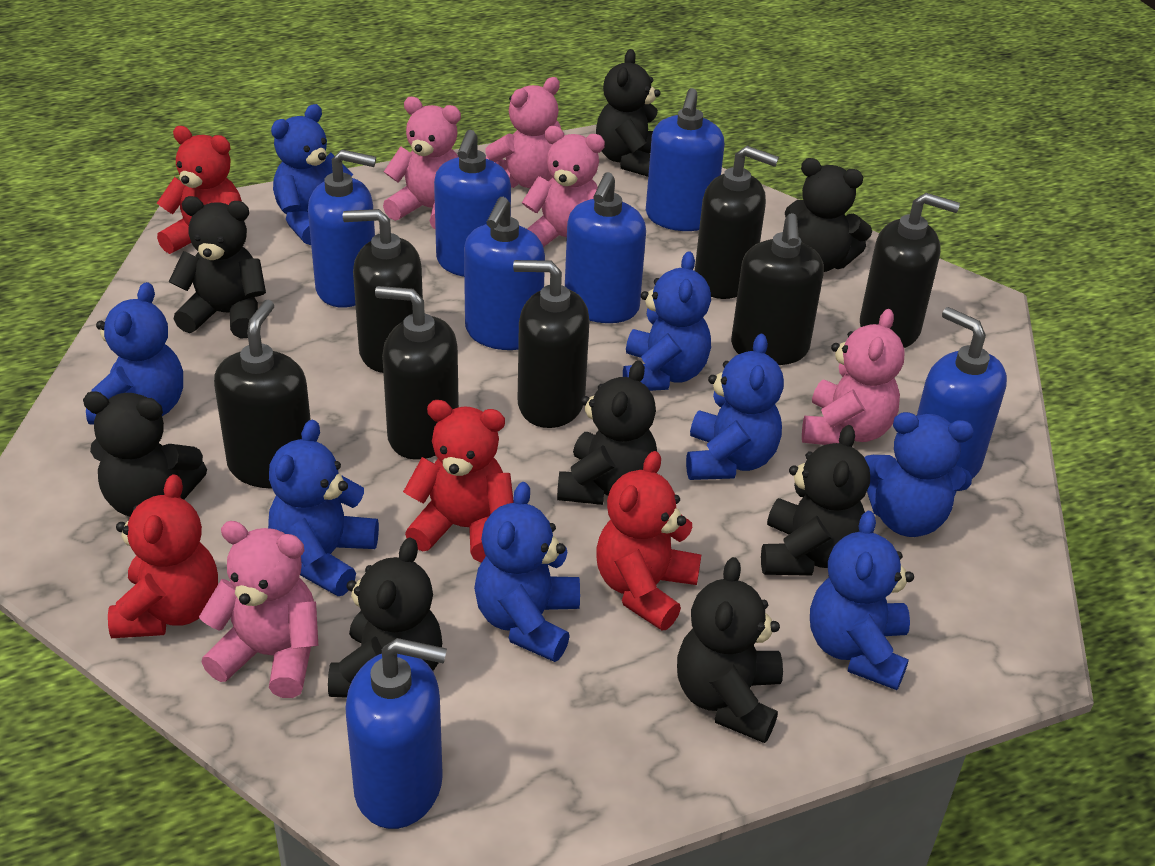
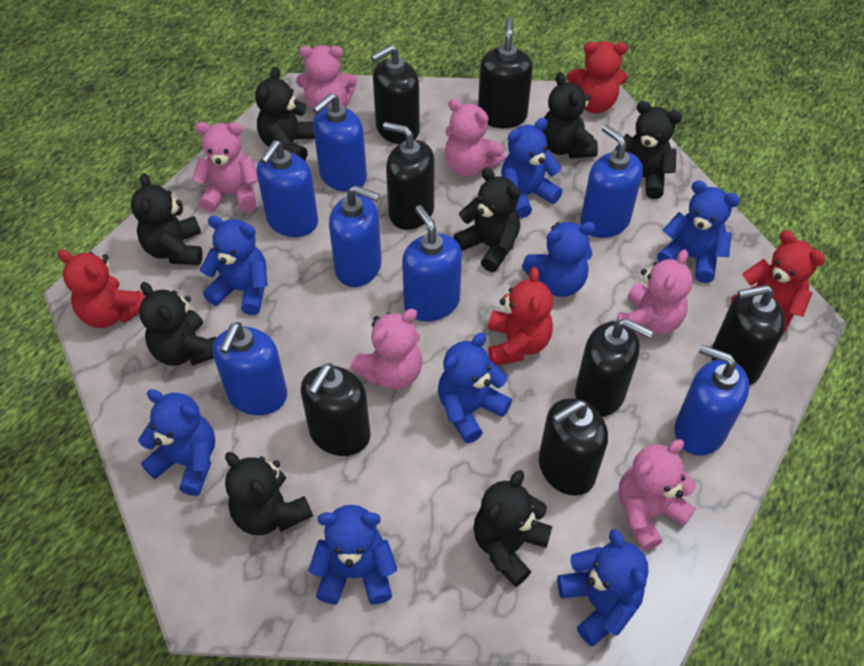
pink teddy bear: 5 -> 6

